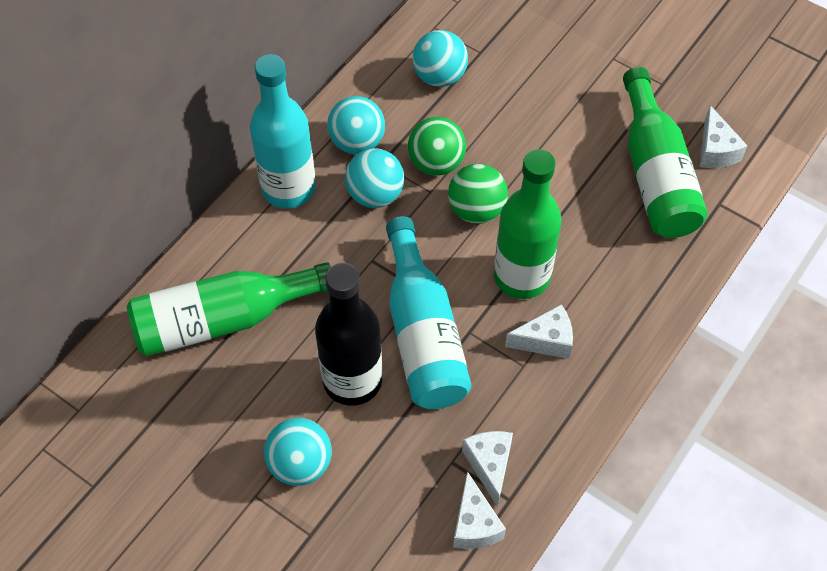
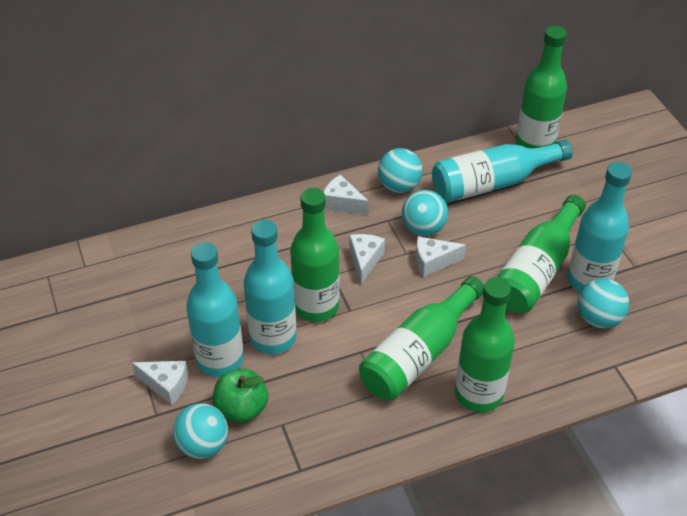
black bottle: 1 -> 0
green apple: 0 -> 1
green ball: 2 -> 0
green bottle: 3 -> 5
turquoise bottle: 2 -> 4

